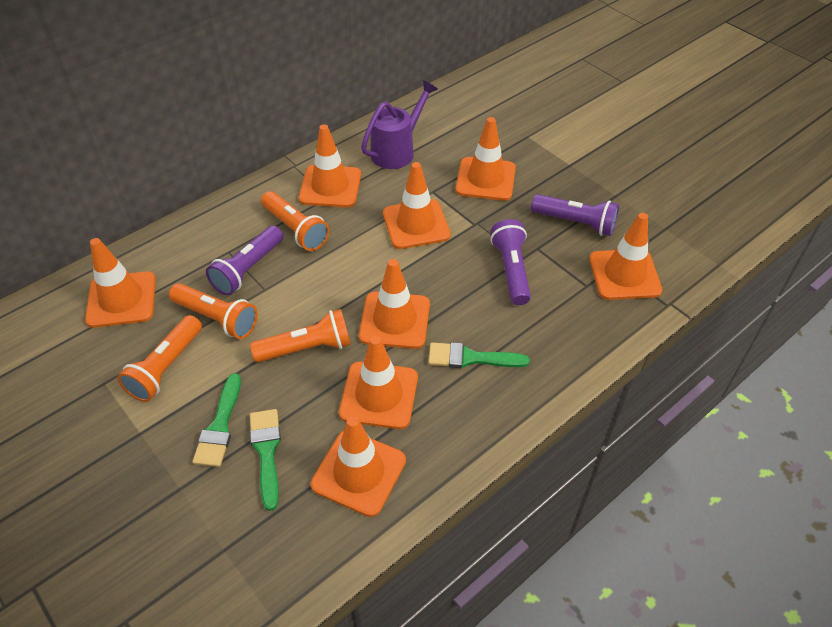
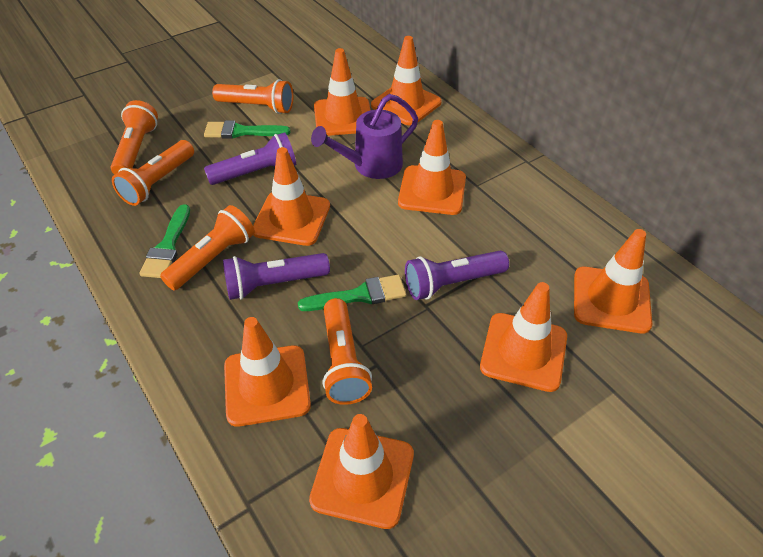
orange flashlight: 4 -> 5

